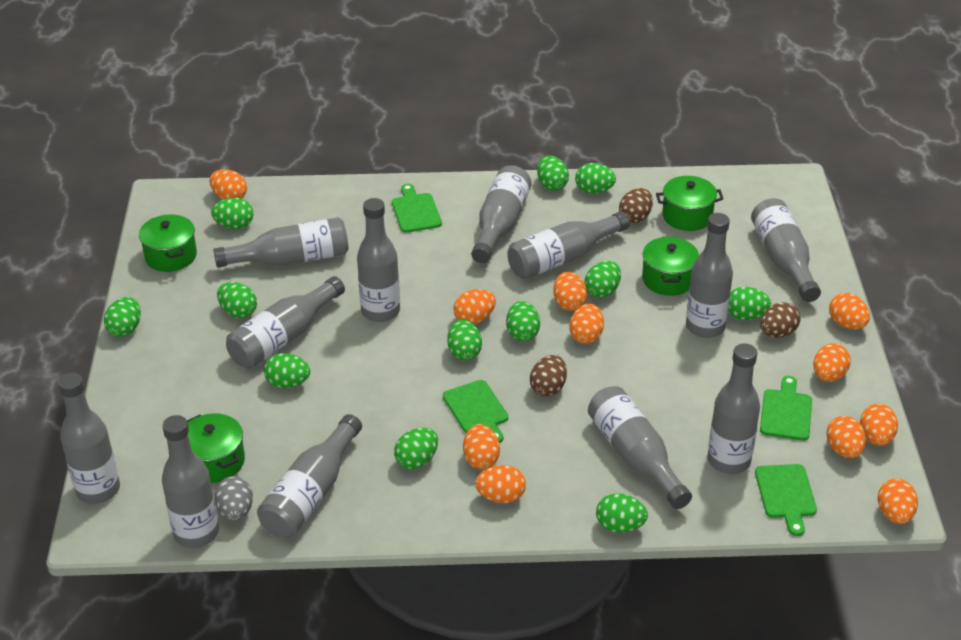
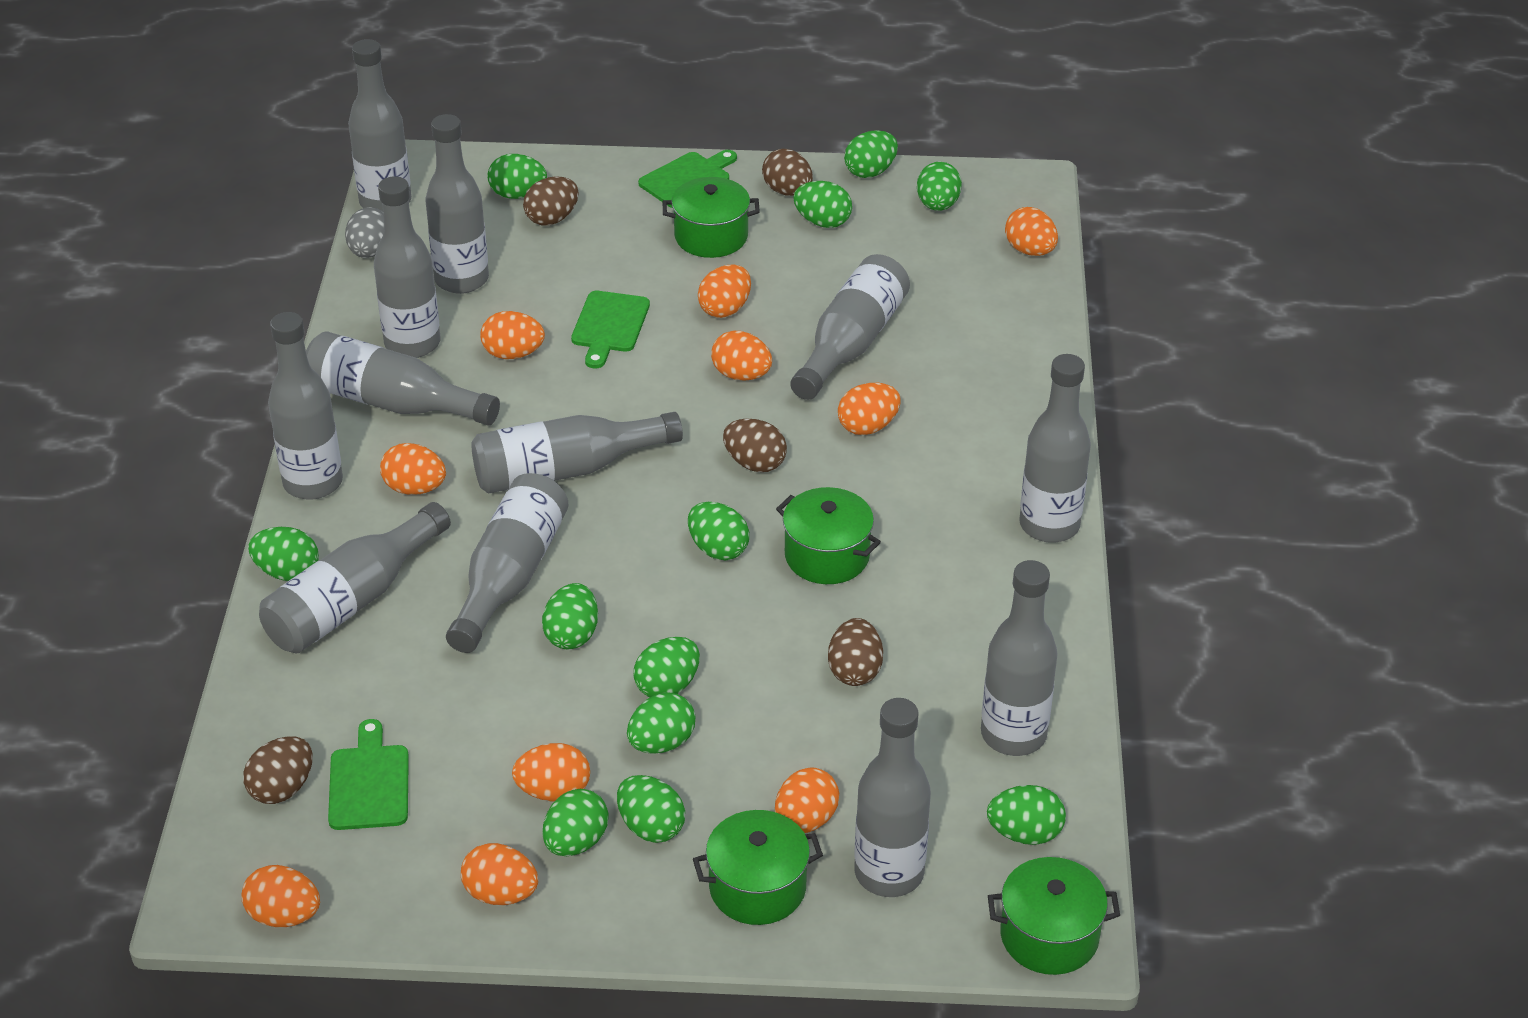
brown egg: 3 -> 5
green cutting board: 4 -> 3
orange egg: 11 -> 10

